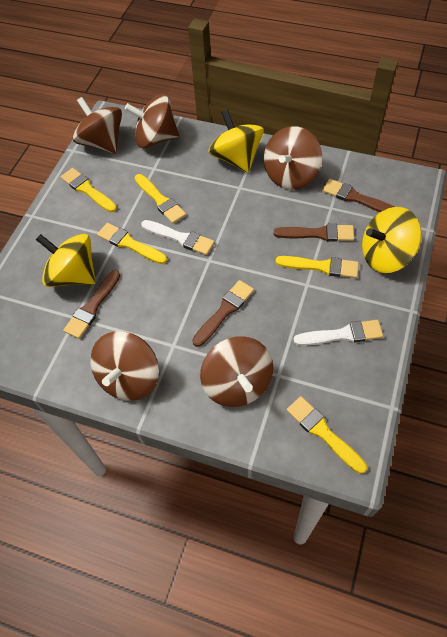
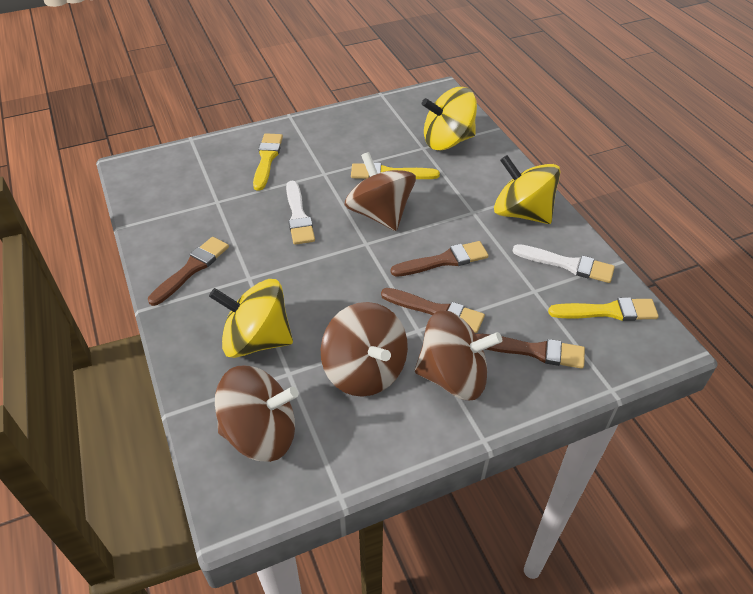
brown spinning top: 5 -> 4
yellow brush: 5 -> 3

